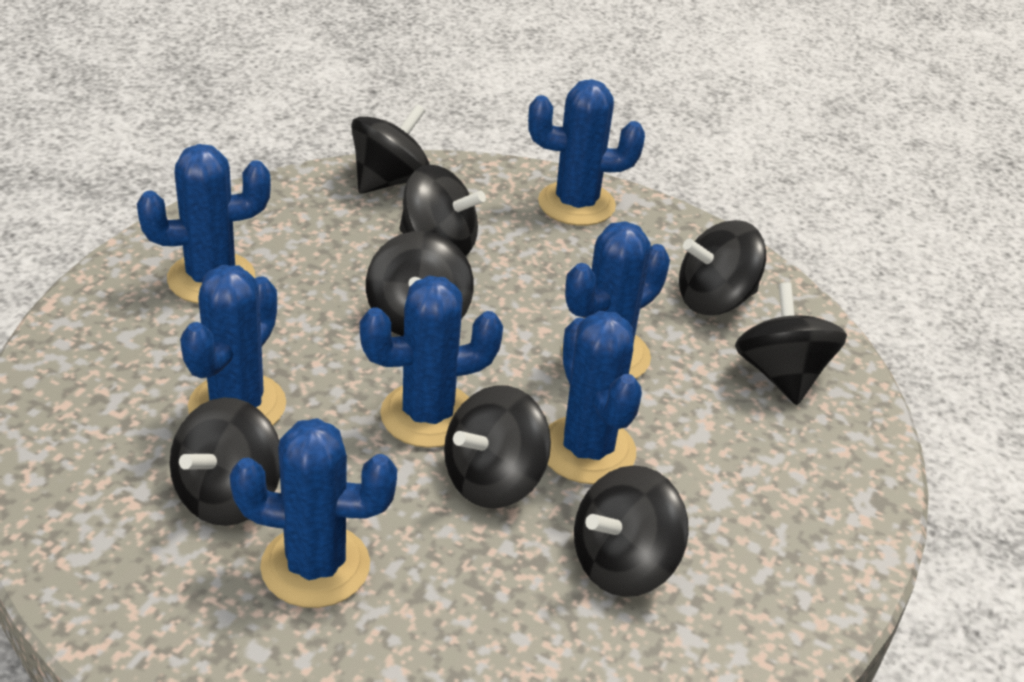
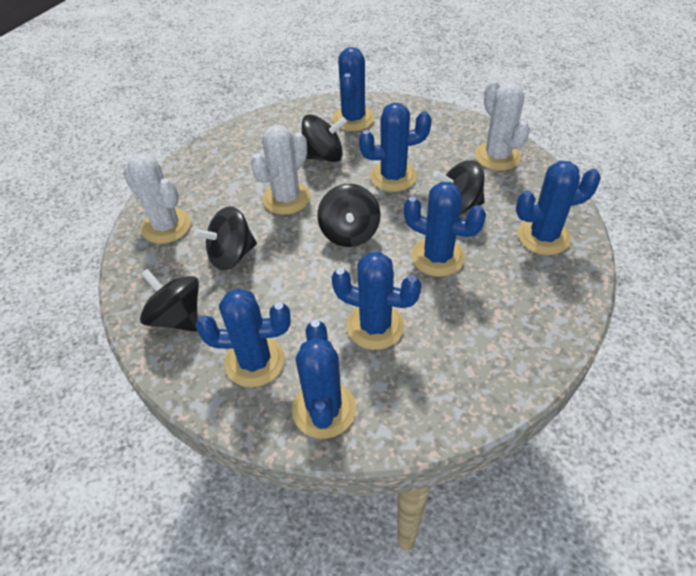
black spinning top: 8 -> 5
white cactus: 0 -> 3

